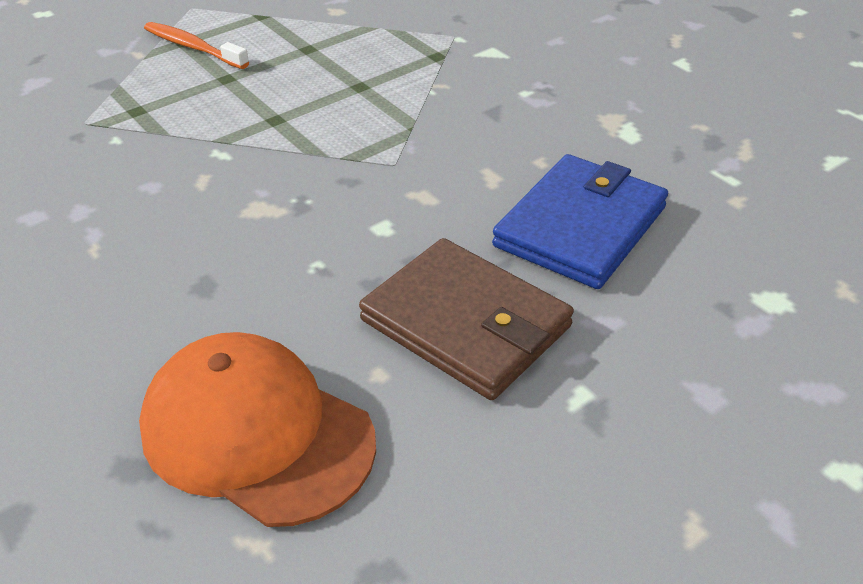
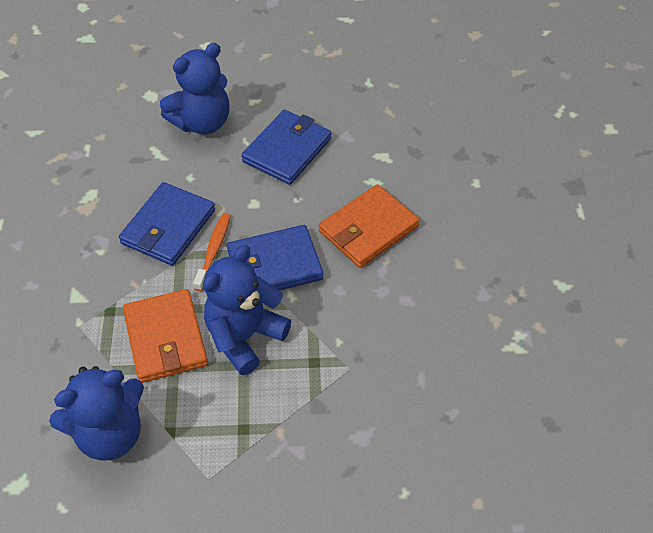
blue teddy bear: 0 -> 3
blue wallet: 1 -> 3
brown wallet: 1 -> 0
orange cap: 1 -> 0
orange wallet: 0 -> 2

